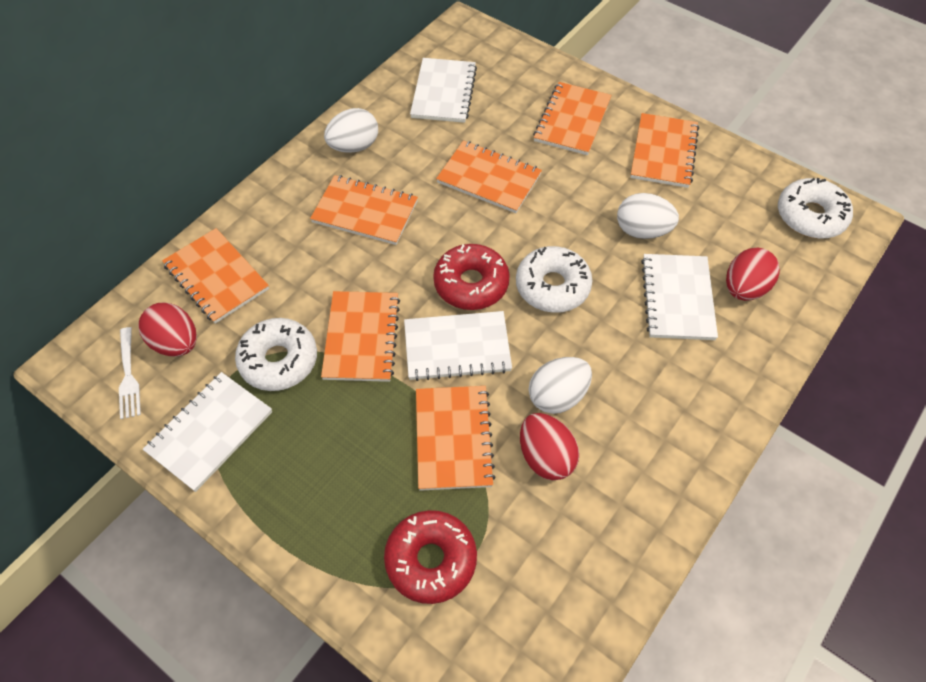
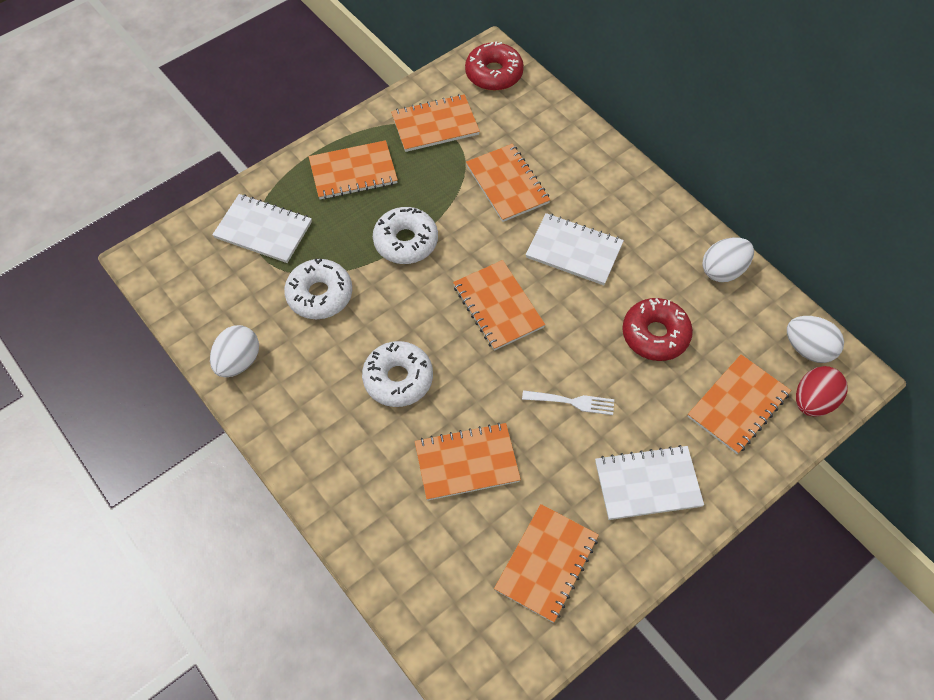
red egg: 3 -> 1
white notebook: 4 -> 3

